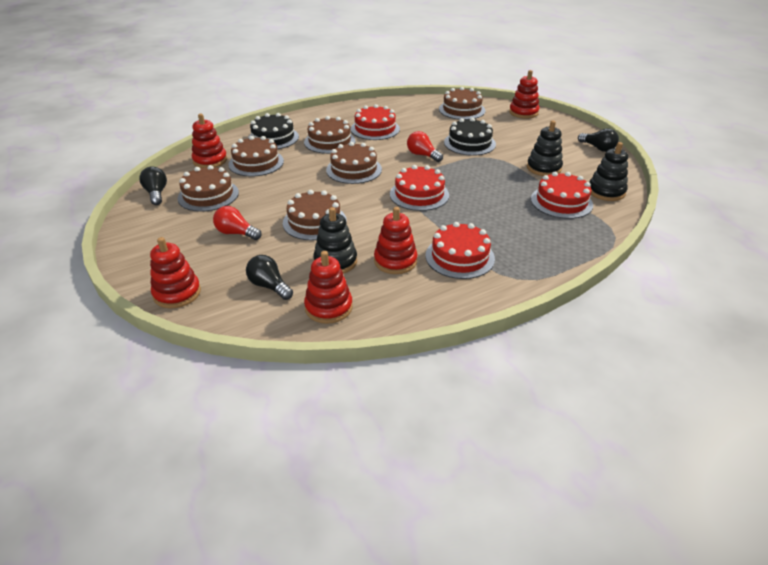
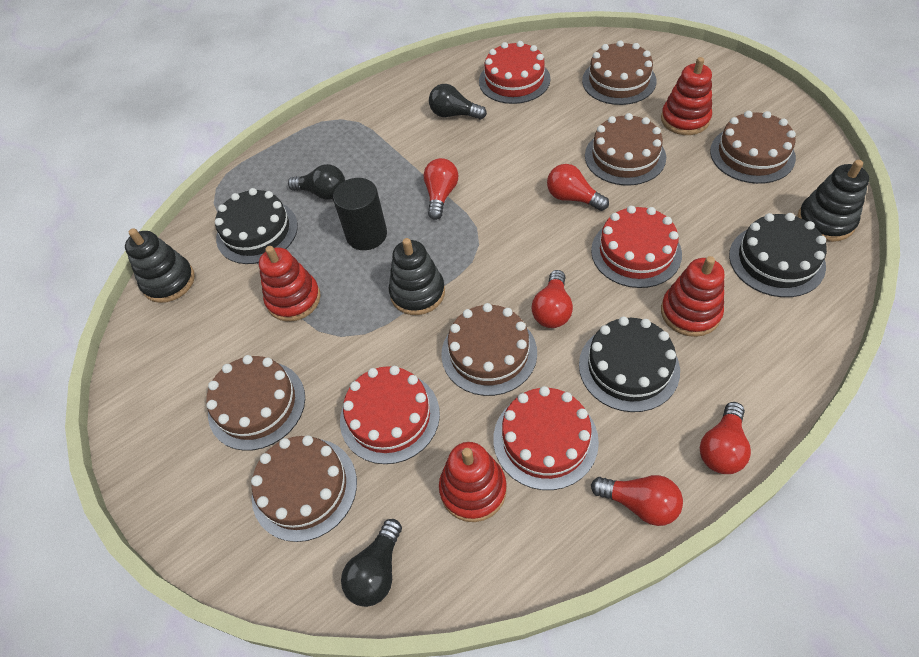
black cake: 2 -> 3
black cylinder: 0 -> 1
red light bulb: 2 -> 5
red stacking toy: 5 -> 4

